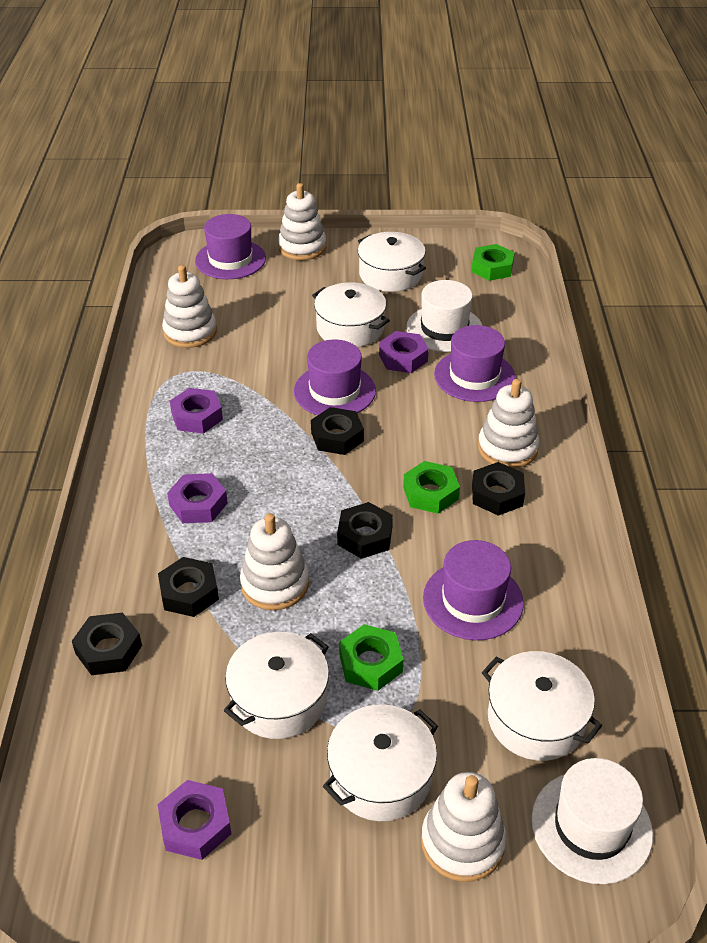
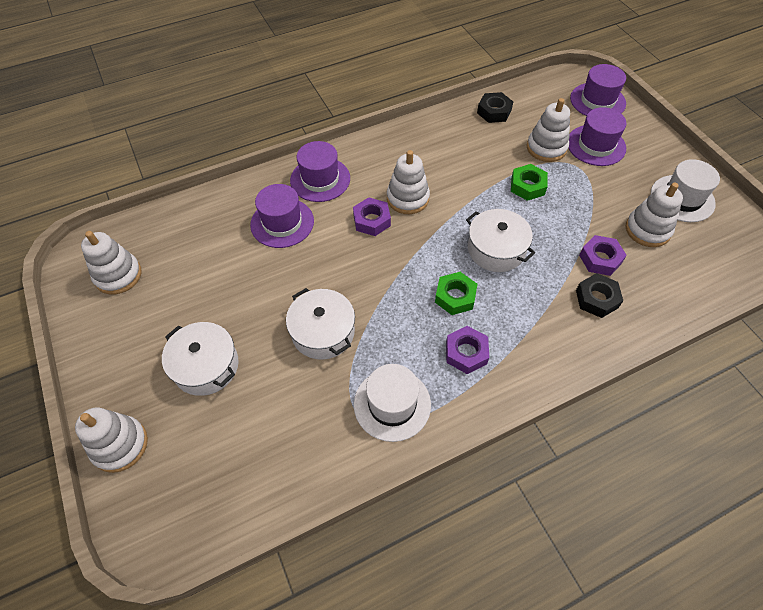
black nut: 5 -> 2
green nut: 3 -> 2
purple nut: 4 -> 3
white pot: 5 -> 3

